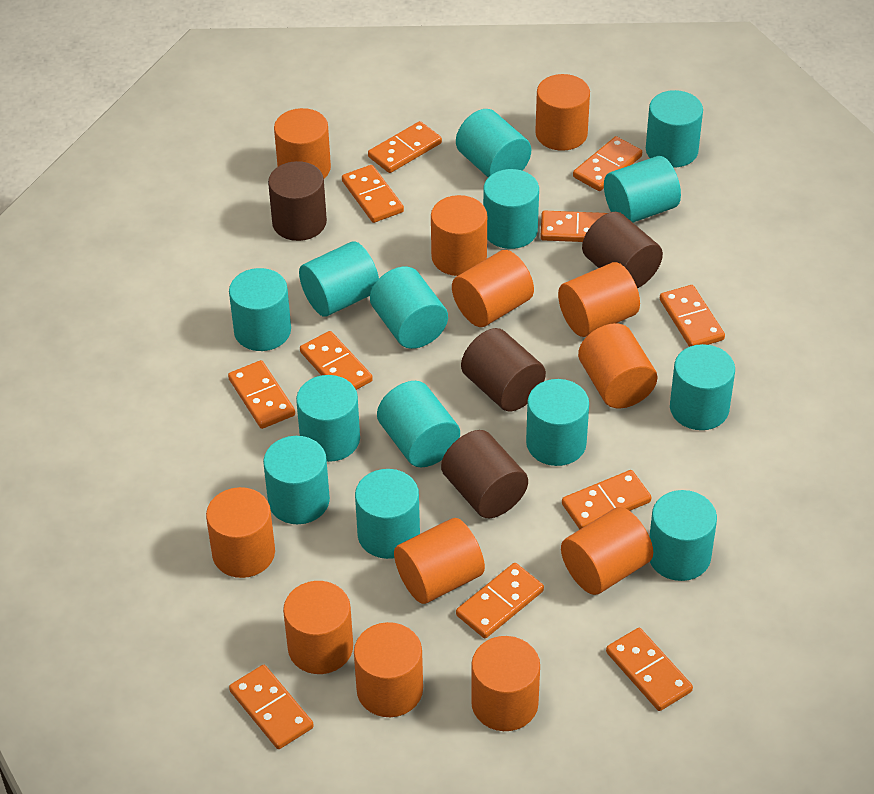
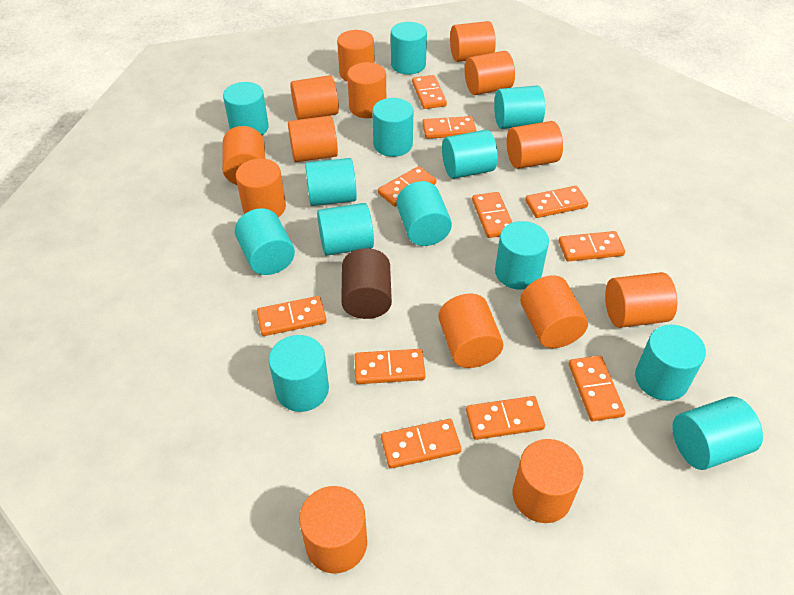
brown cylinder: 4 -> 1
orange cylinder: 12 -> 14
turquoise cylinder: 14 -> 13

